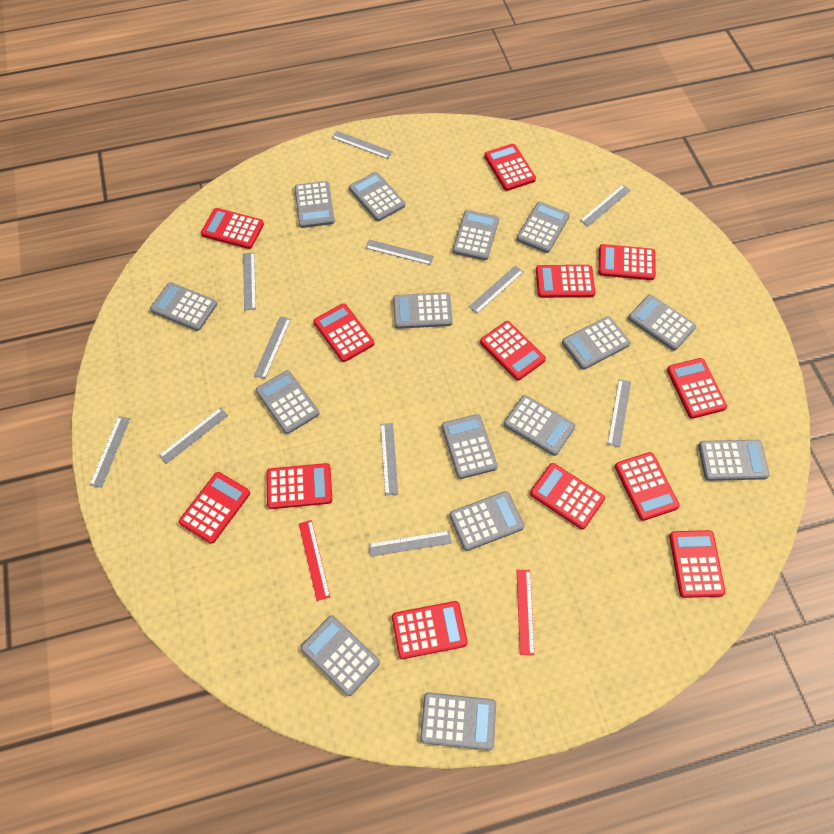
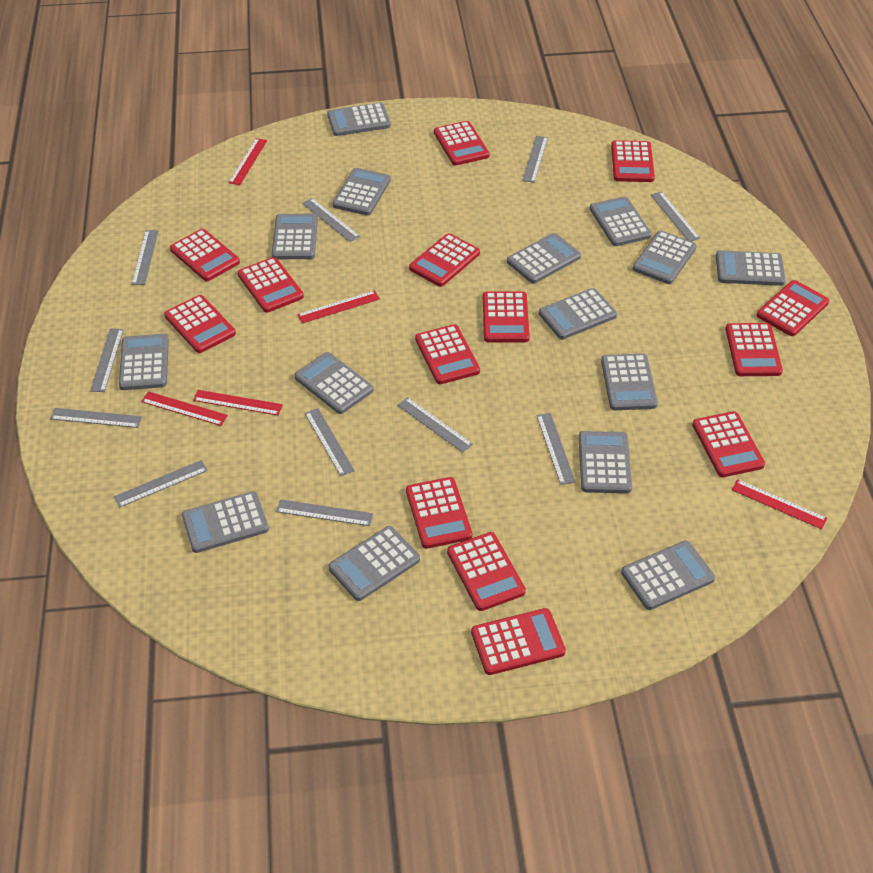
red calculator: 13 -> 14
red ruler: 2 -> 5

